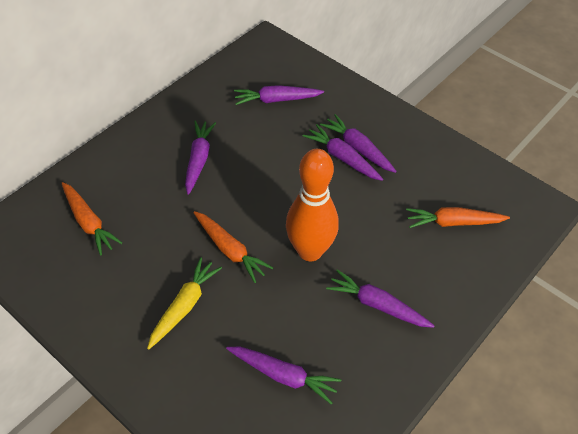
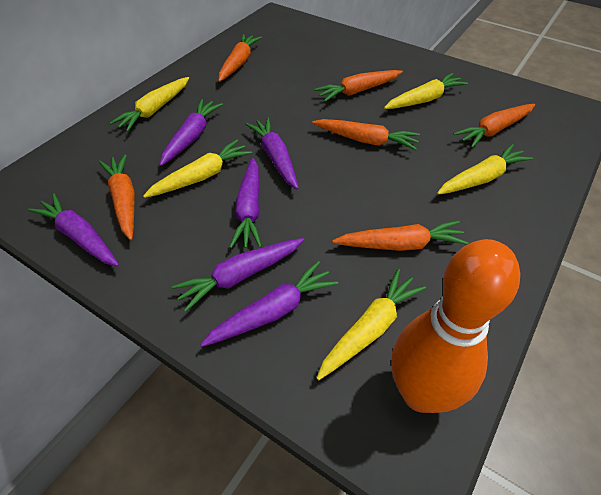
orange carrot: 3 -> 6
yellow carrot: 1 -> 5

